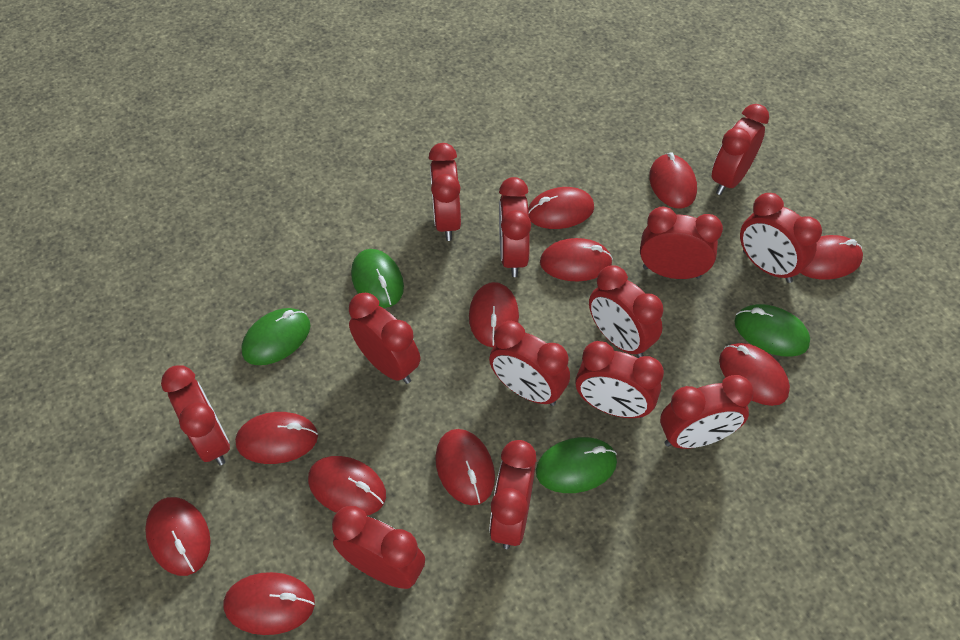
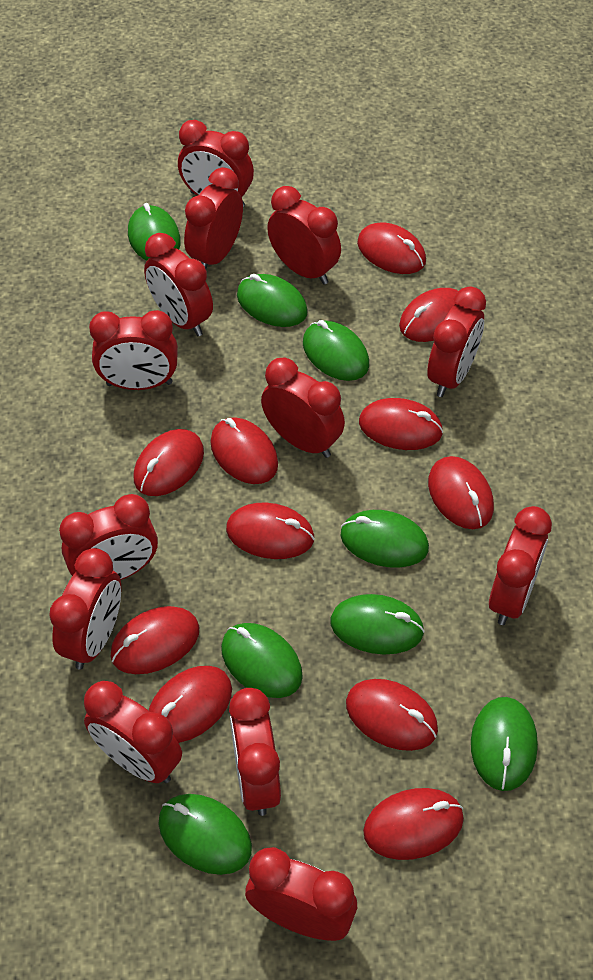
green mouse: 4 -> 8

